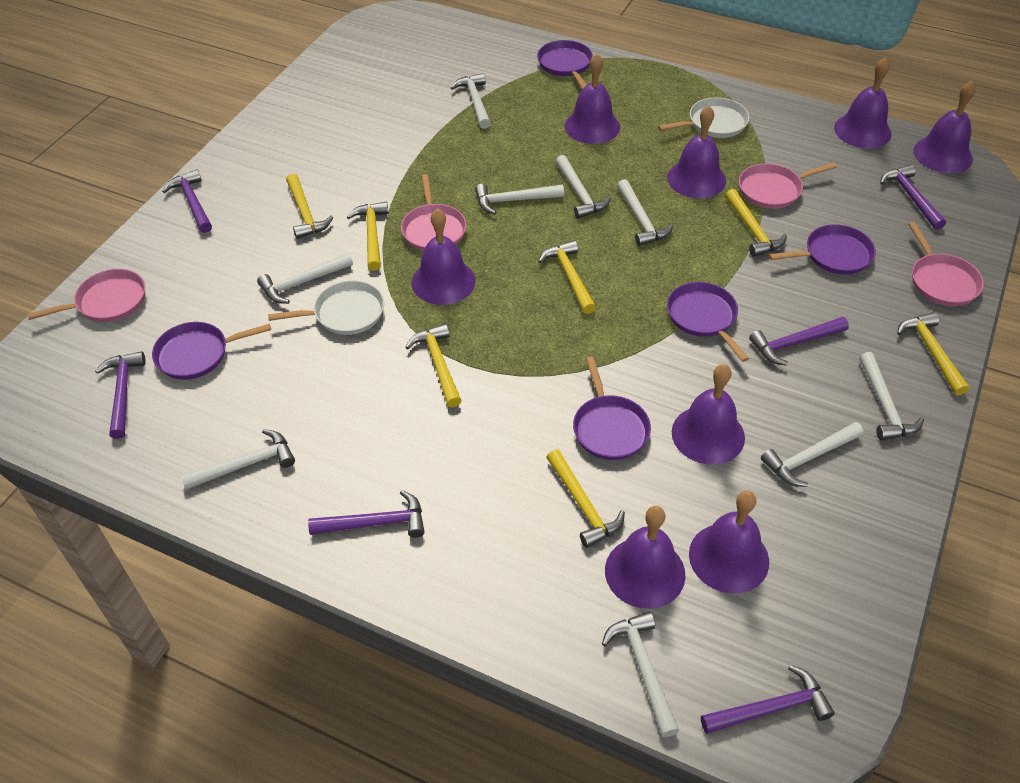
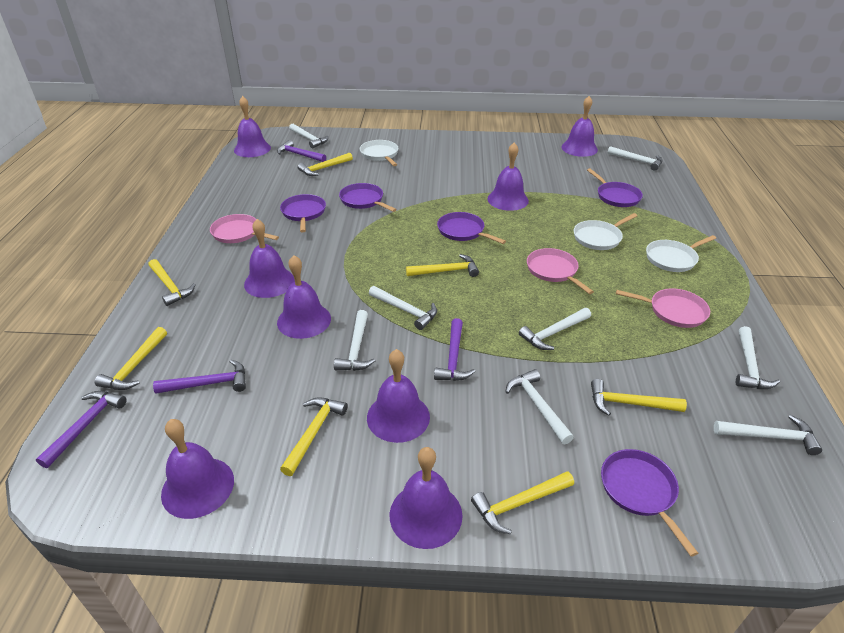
pink pan: 4 -> 3
purple hammer: 6 -> 4
white hammer: 9 -> 8
white pan: 2 -> 3

